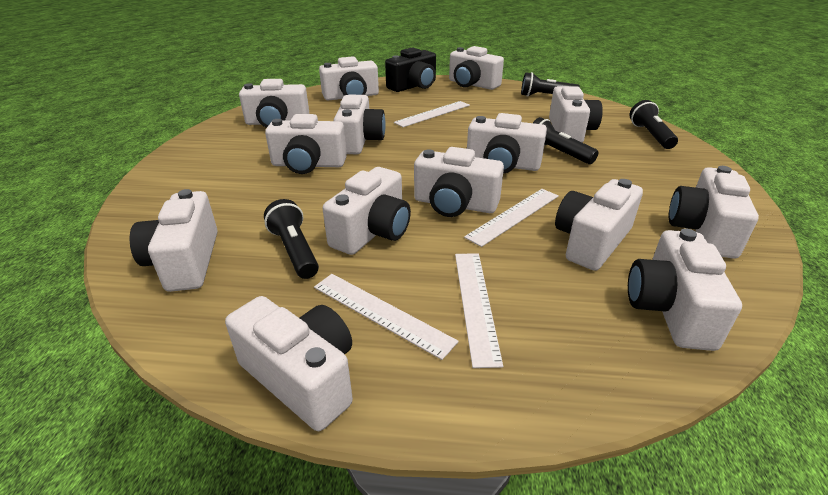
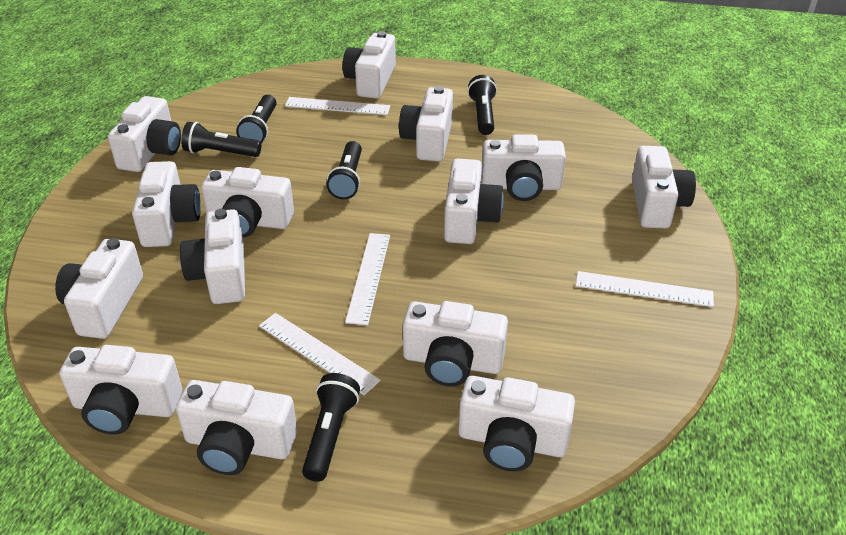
black camera: 1 -> 0
black flashlight: 4 -> 5

